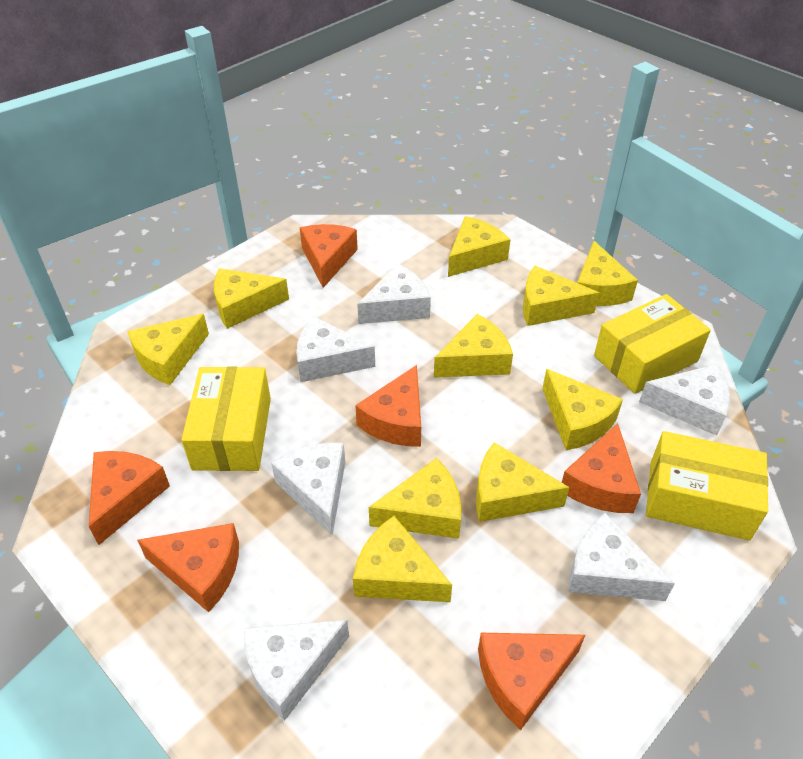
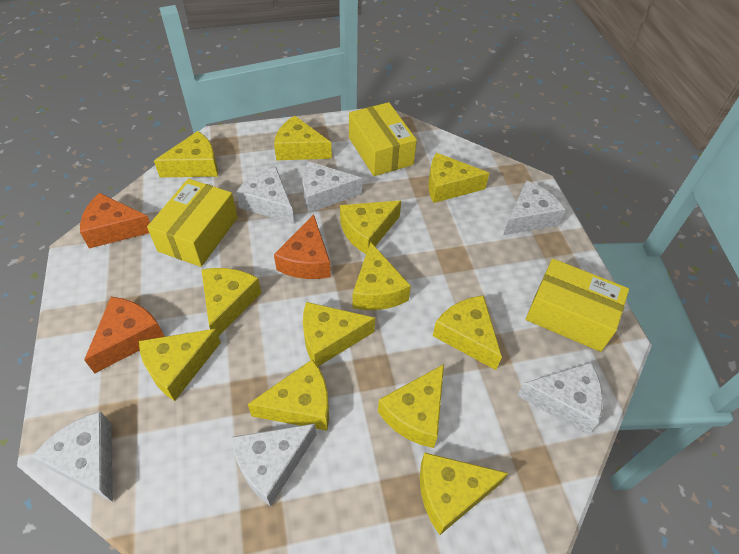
orange cheese: 6 -> 3
yellow cheese: 10 -> 12

